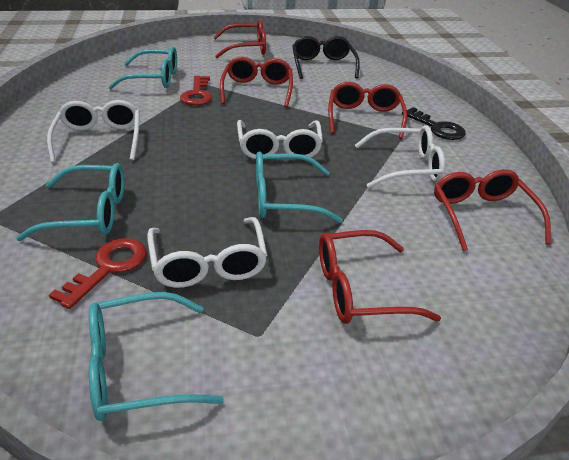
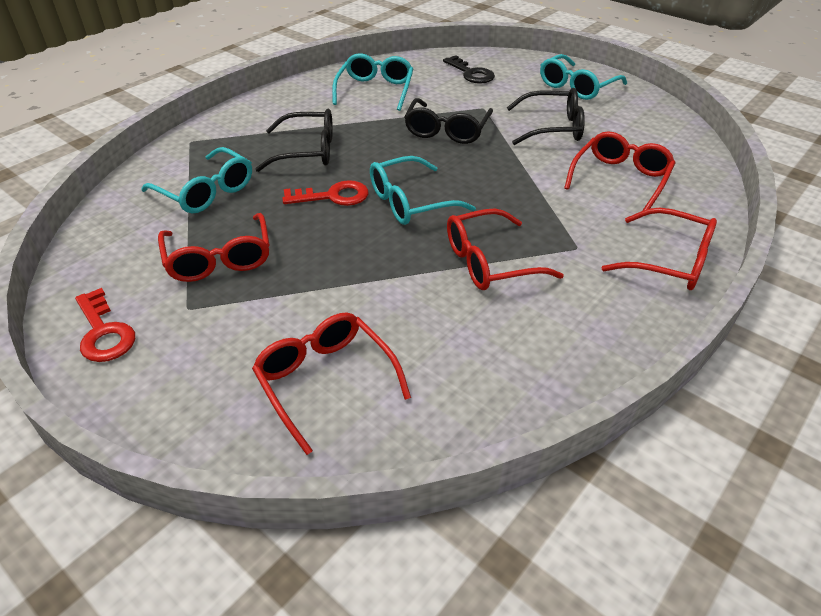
black glasses: 1 -> 3
white glasses: 4 -> 0

